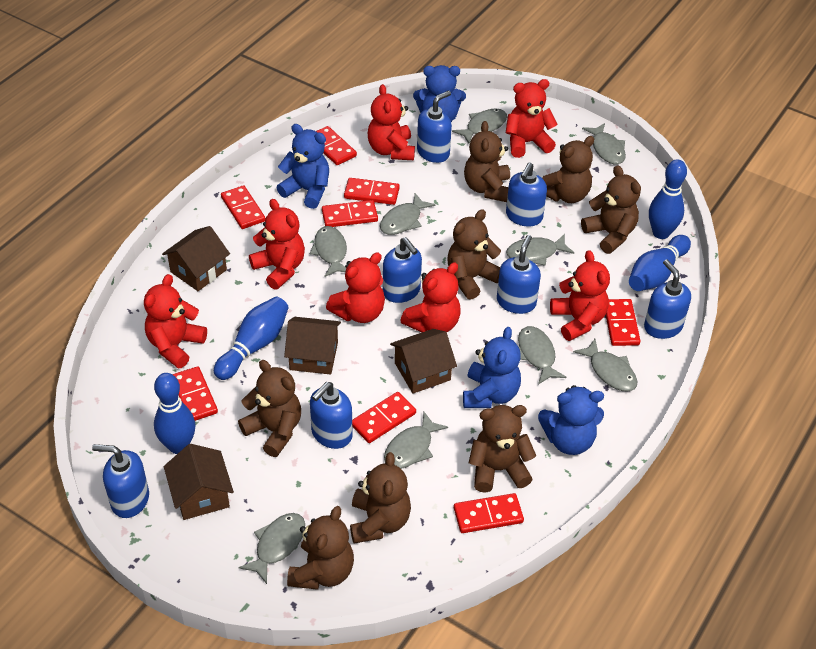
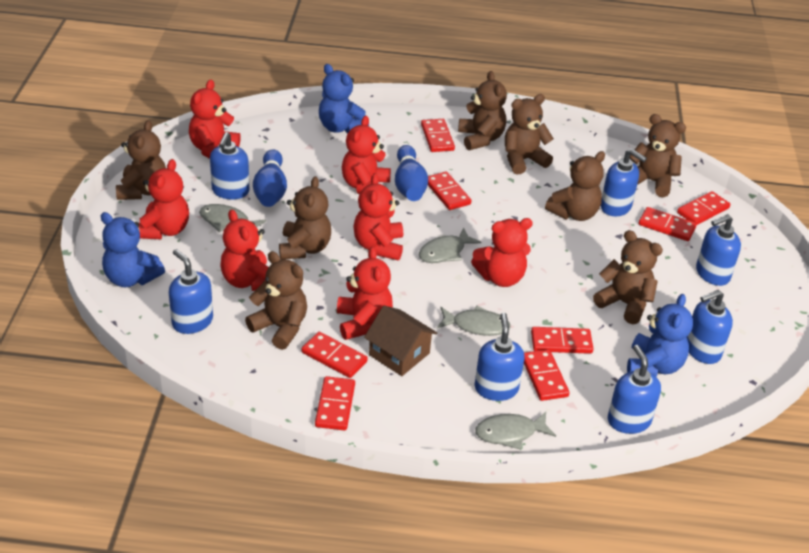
blue bowling pin: 4 -> 2
blue teddy bear: 4 -> 3
brown house: 4 -> 1
grey fish: 9 -> 4

